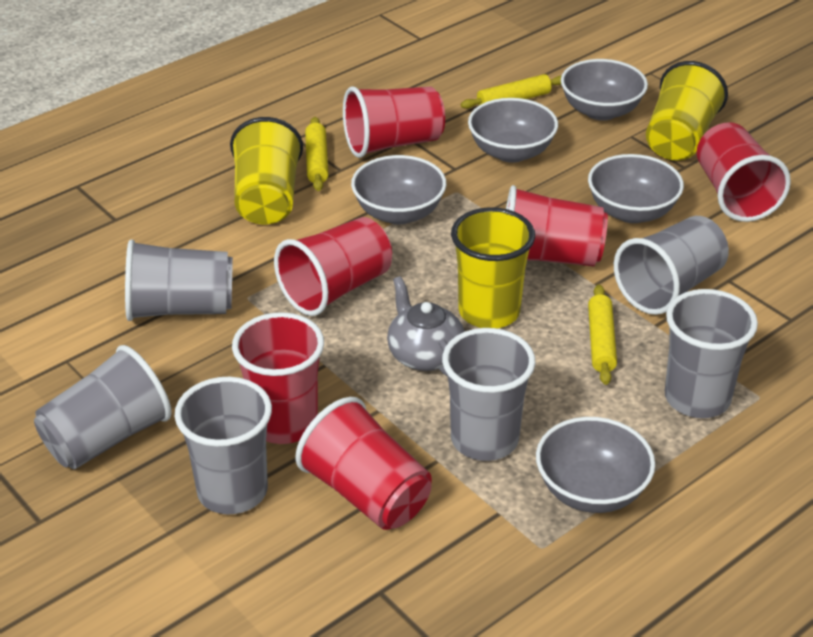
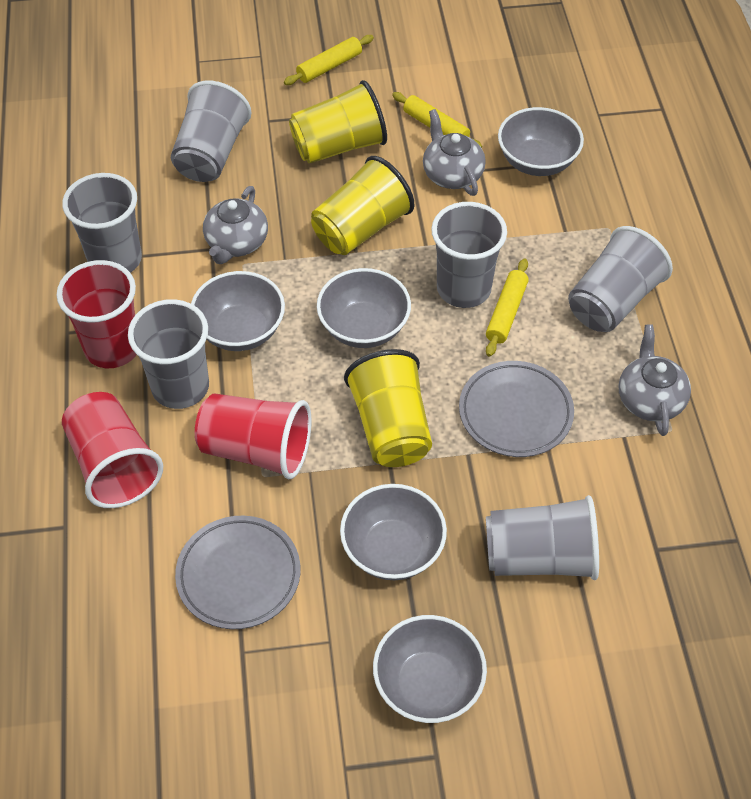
grey plate: 0 -> 2
grey teapot: 1 -> 3
red cup: 6 -> 3

